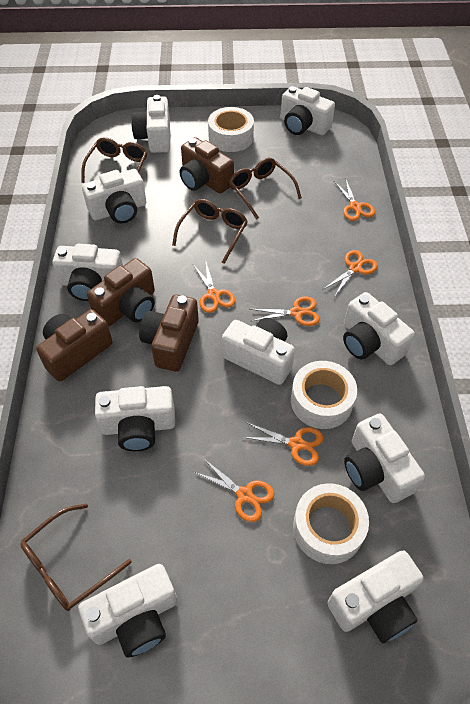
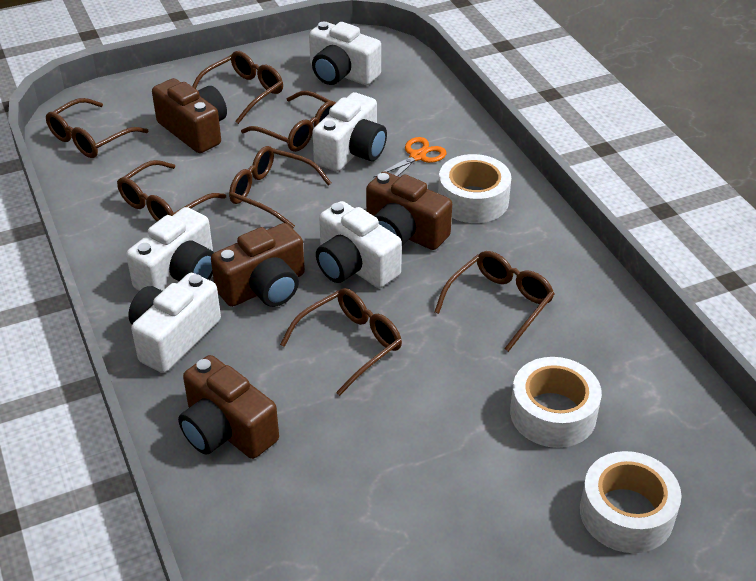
brown glasses: 4 -> 7
orange scissors: 6 -> 1
white camera: 10 -> 5

